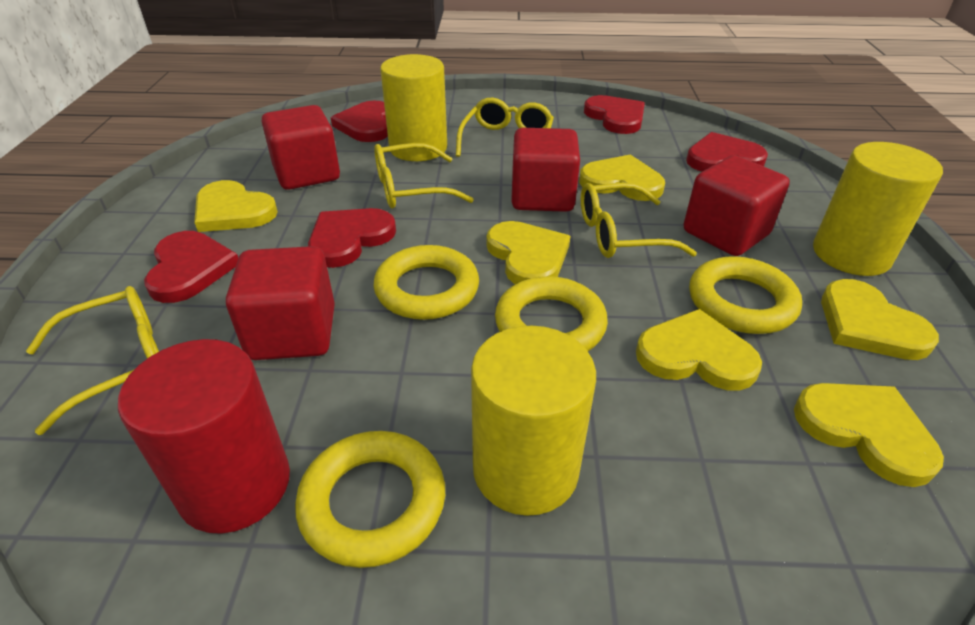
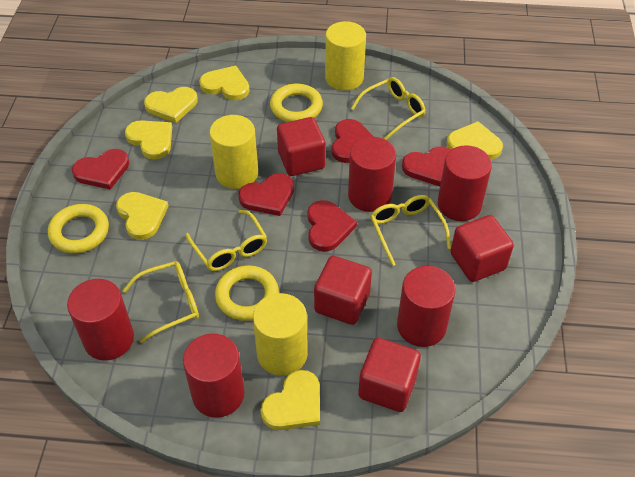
red cylinder: 1 -> 5
yellow ring: 4 -> 3

